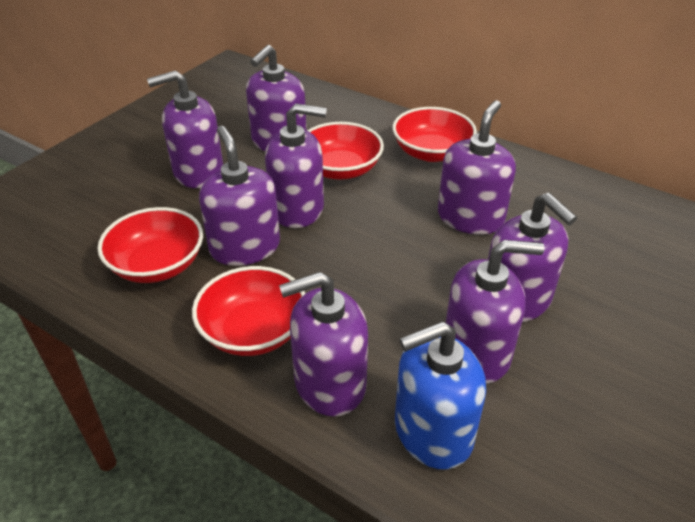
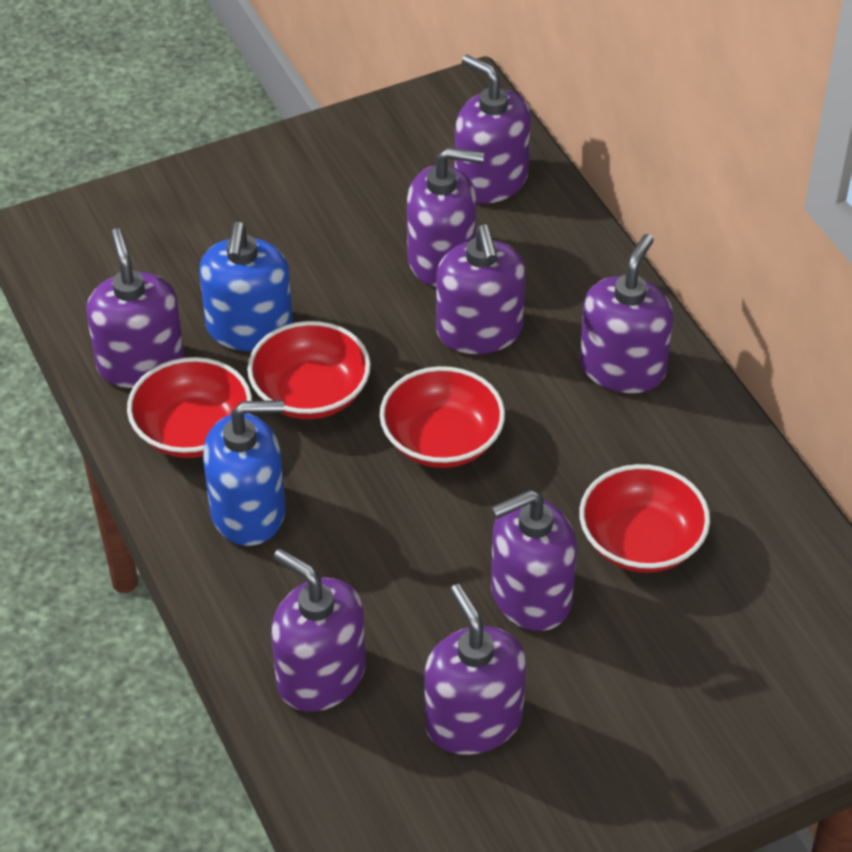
blue soap dispenser: 1 -> 2

